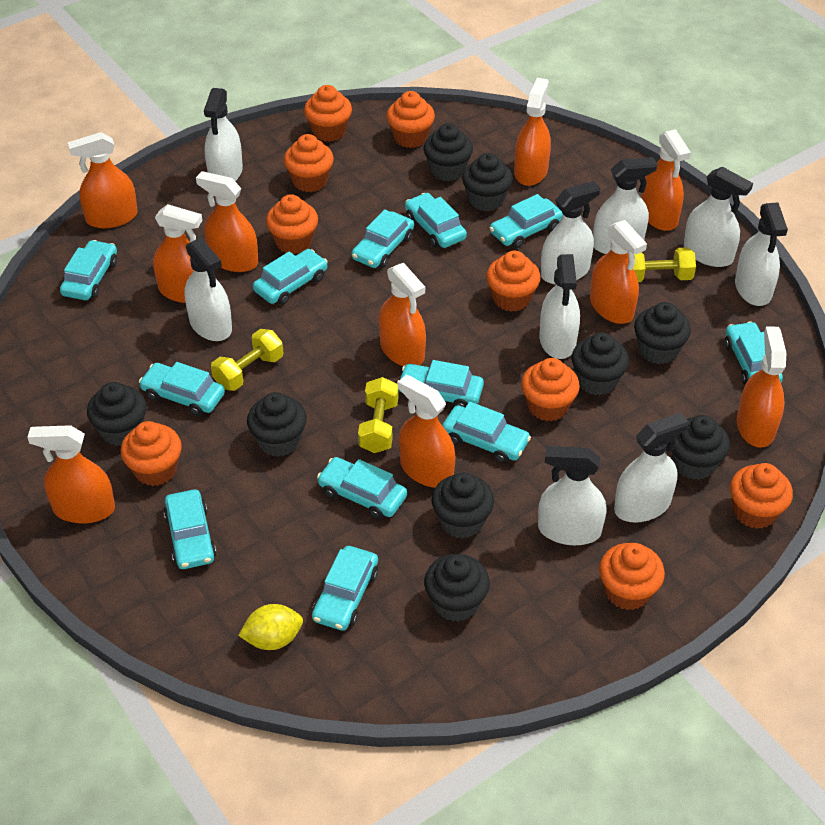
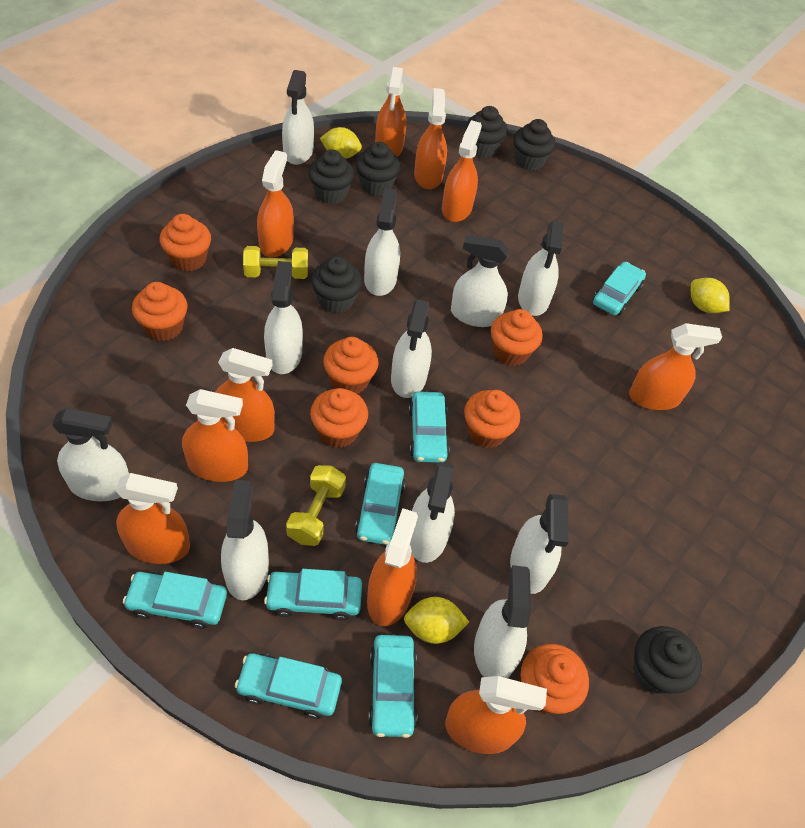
black cupcake: 9 -> 6
orange cupcake: 9 -> 7
turquoise car: 12 -> 7
white spray bottle: 9 -> 11
yellow dumbbell: 3 -> 2
yellow lemon: 1 -> 3

